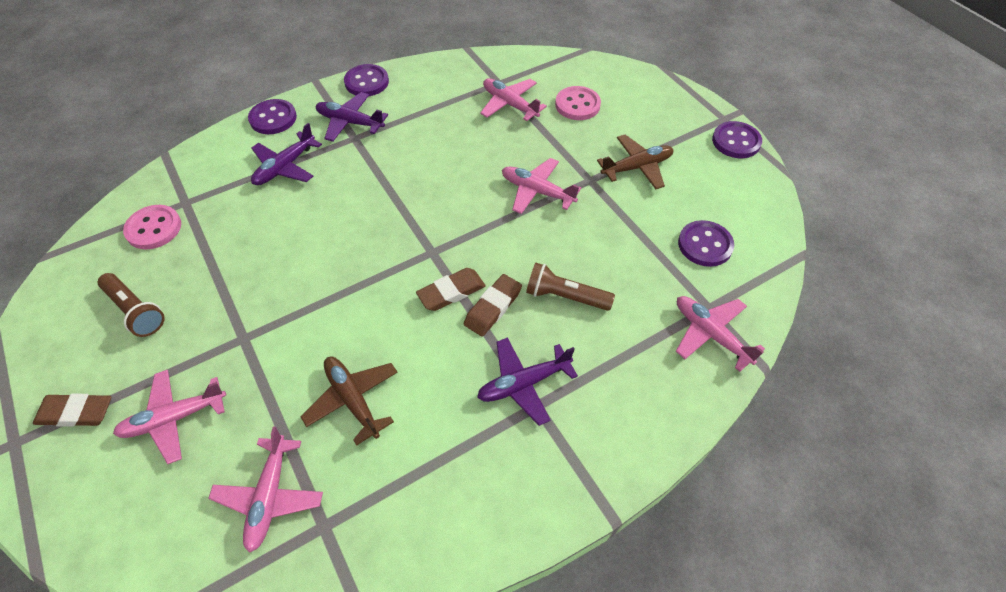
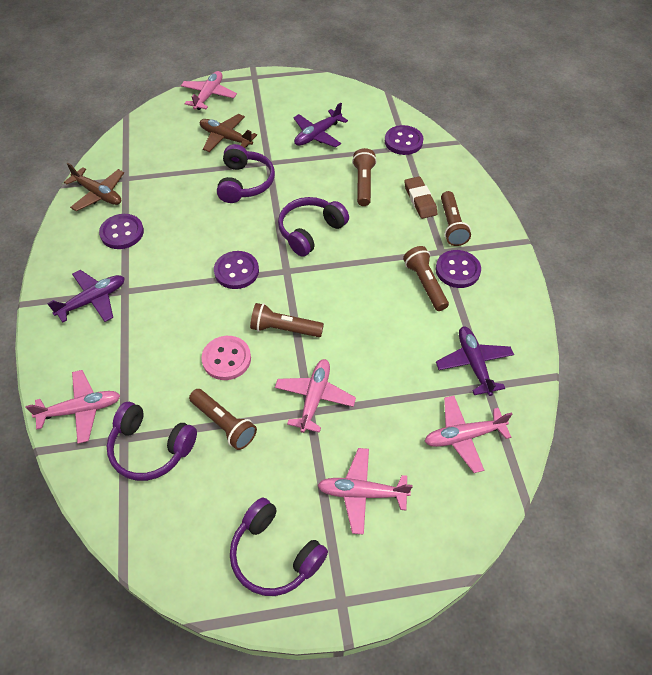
brown eraser: 3 -> 1
brown flashlight: 2 -> 5
pink button: 2 -> 1
purple headphones: 0 -> 4

